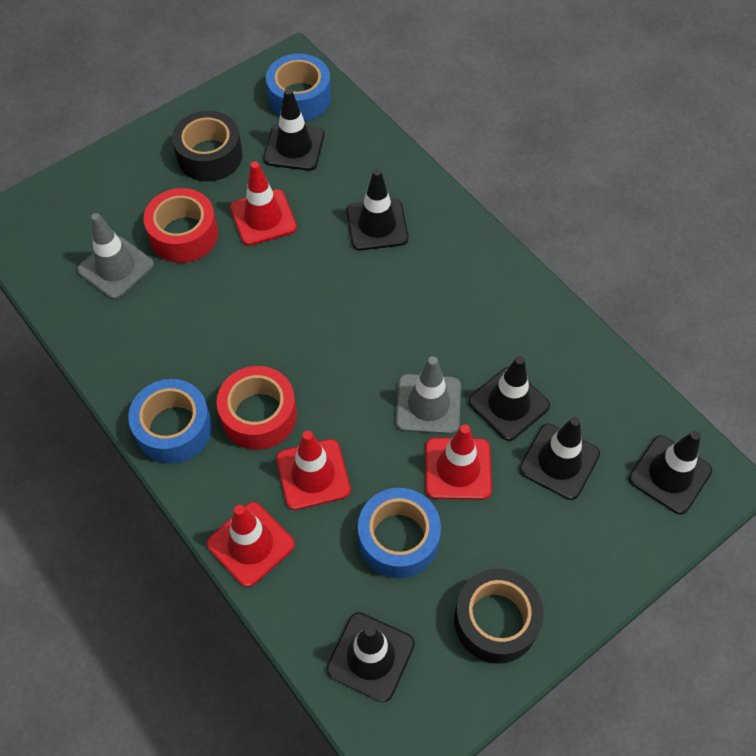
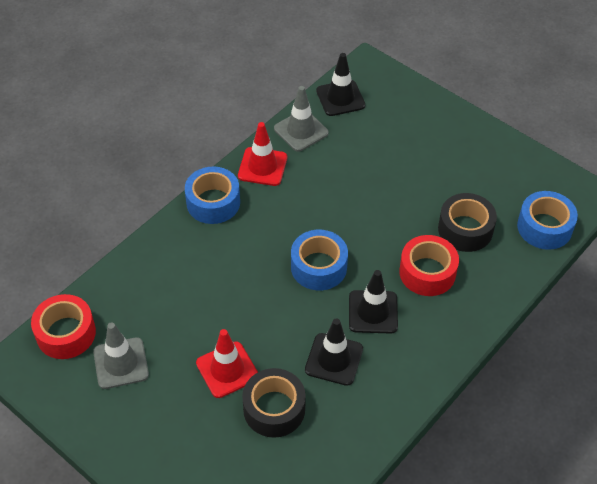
black traffic cone: 6 -> 3
red traffic cone: 4 -> 2

